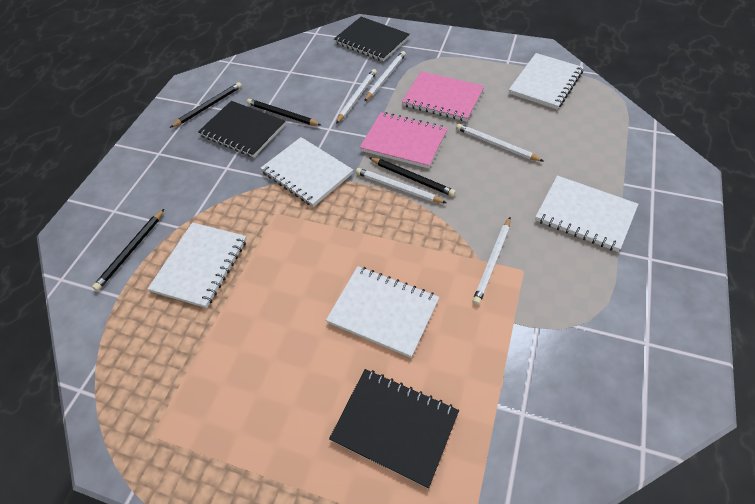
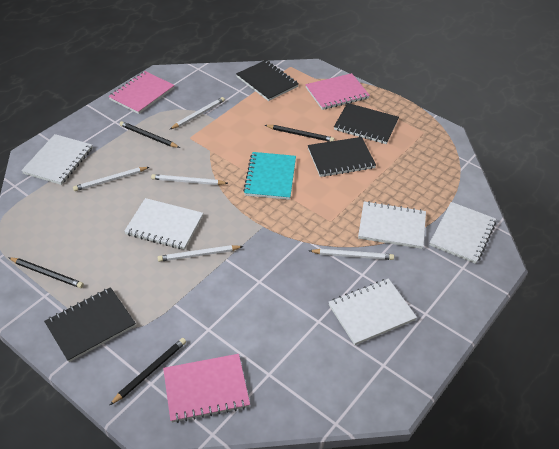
black notebook: 3 -> 4
pink notebook: 2 -> 3
turquoise notebook: 0 -> 1

